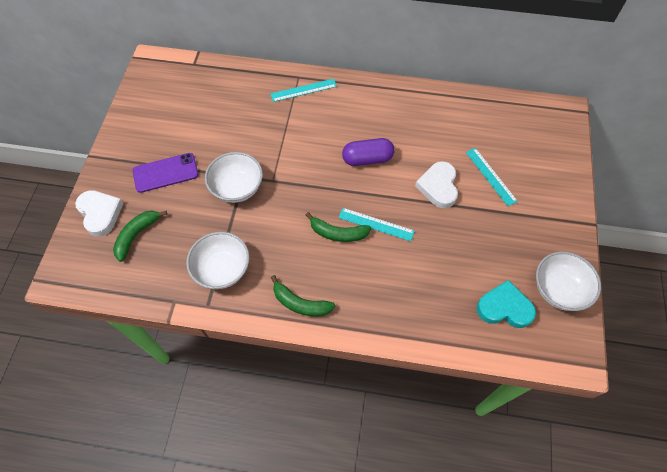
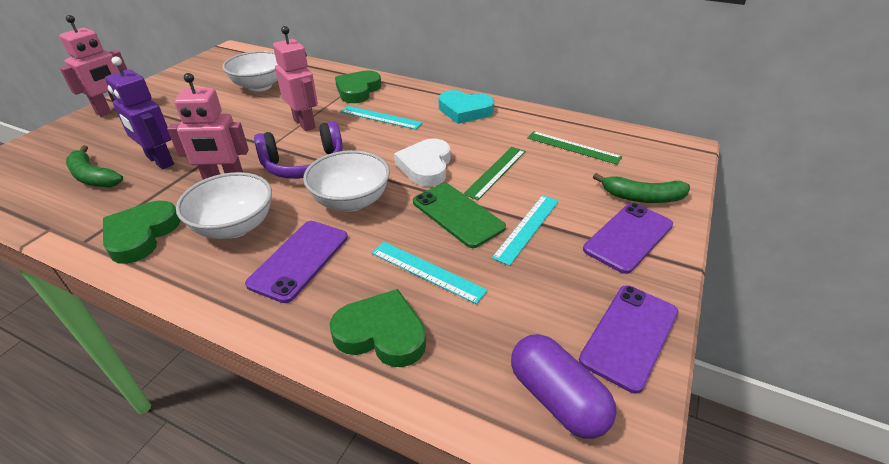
green banana: 3 -> 2
green heart: 0 -> 3
green phone: 0 -> 1
green ruler: 0 -> 2
pink robot: 0 -> 3
purple headphones: 0 -> 1
purple phone: 1 -> 3
purple robot: 0 -> 1
white heart: 2 -> 1

